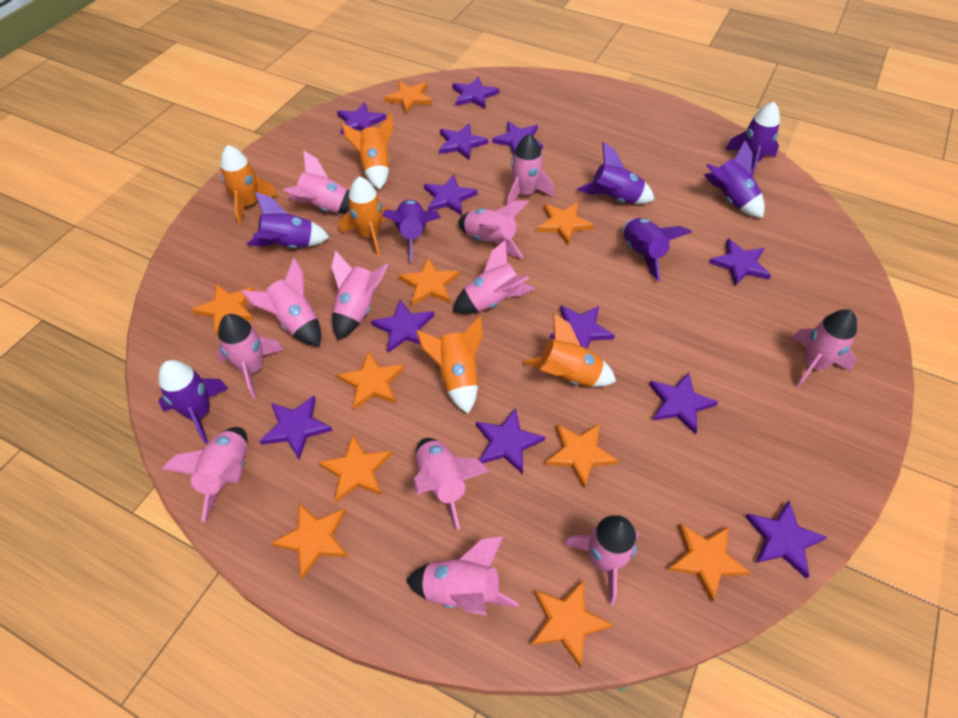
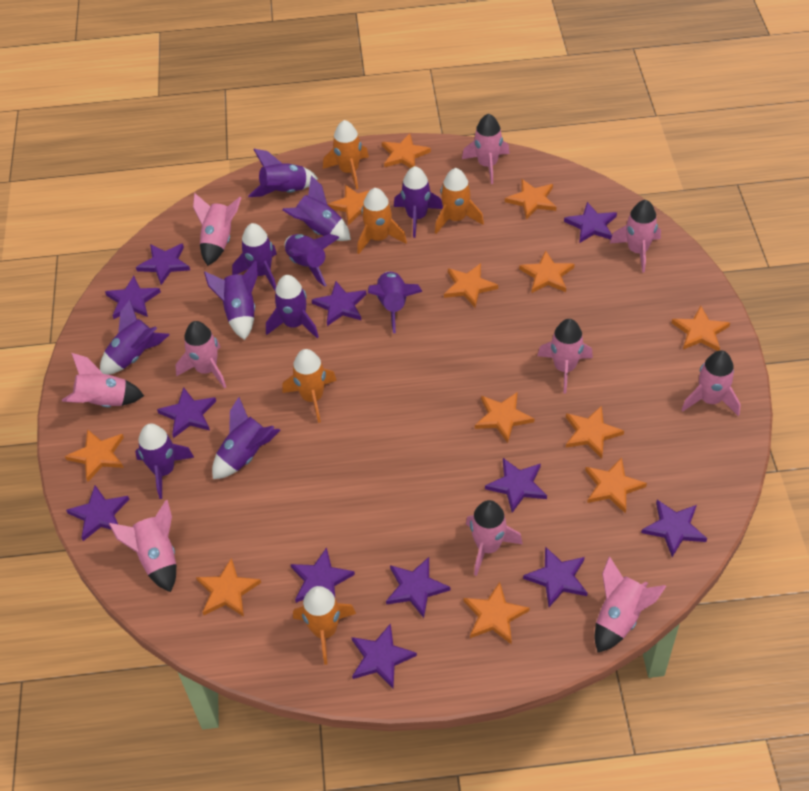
orange star: 10 -> 12
pink rocket: 12 -> 10
purple rocket: 7 -> 11

